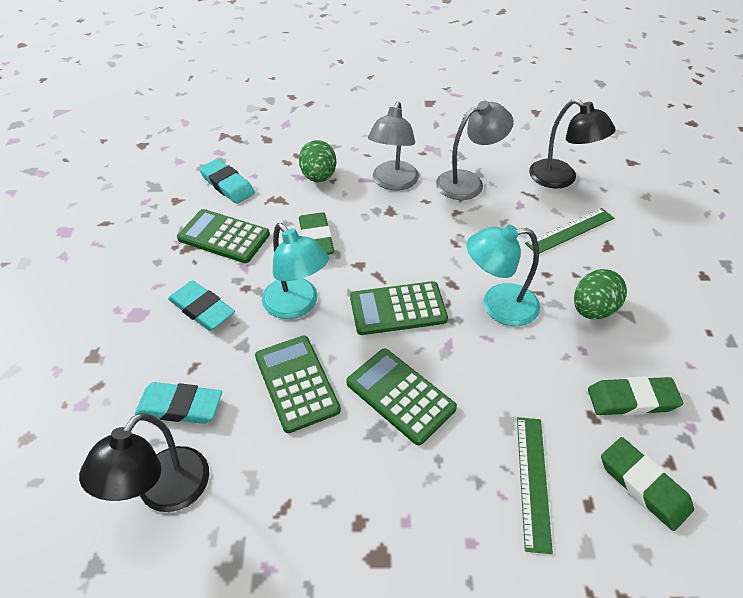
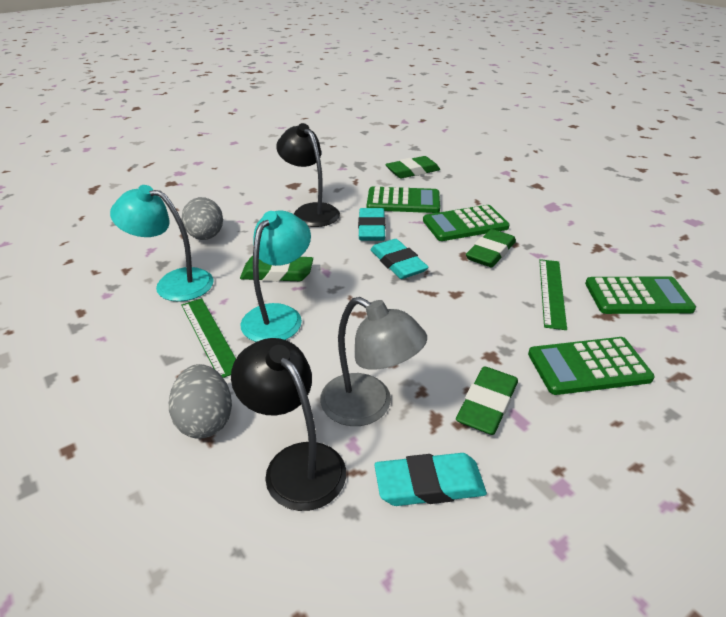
green egg: 2 -> 0
green eraser: 3 -> 4
grey egg: 0 -> 2
grey lamp: 2 -> 1

